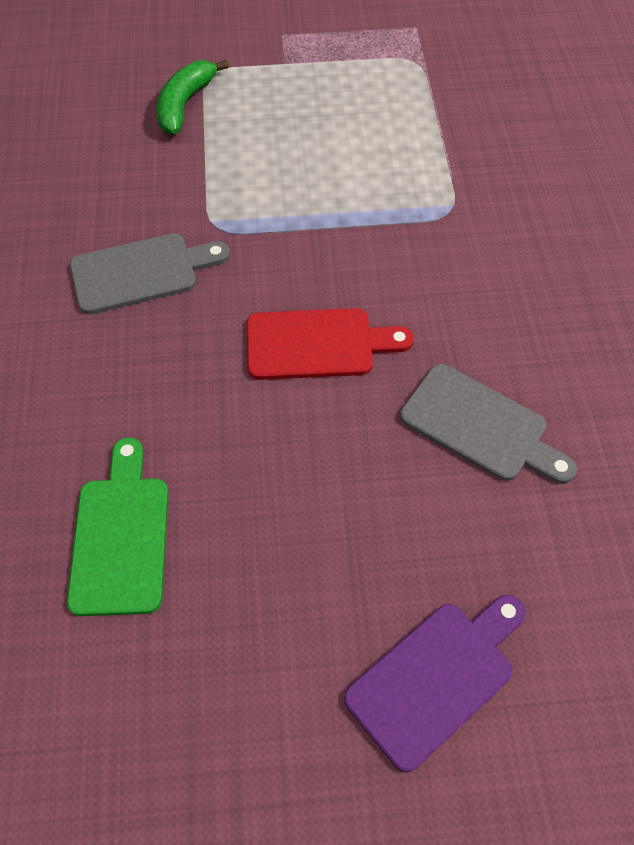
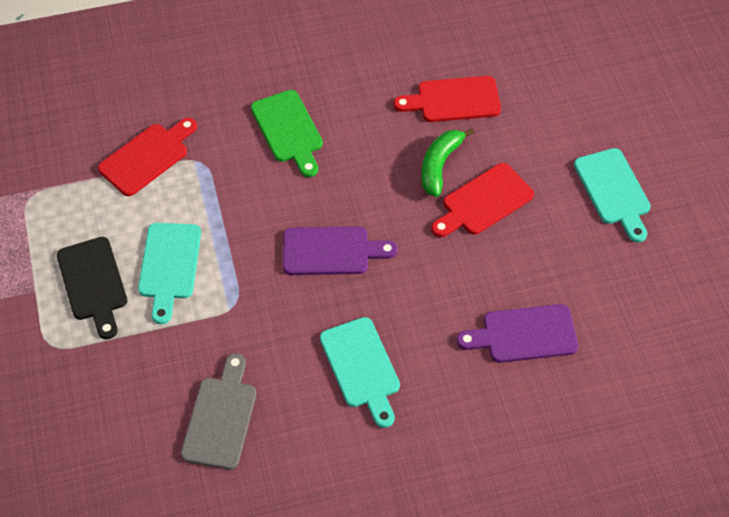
black cutting board: 0 -> 1
grey cutting board: 2 -> 1
purple cutting board: 1 -> 2
red cutting board: 1 -> 3
turquoise cutting board: 0 -> 3

